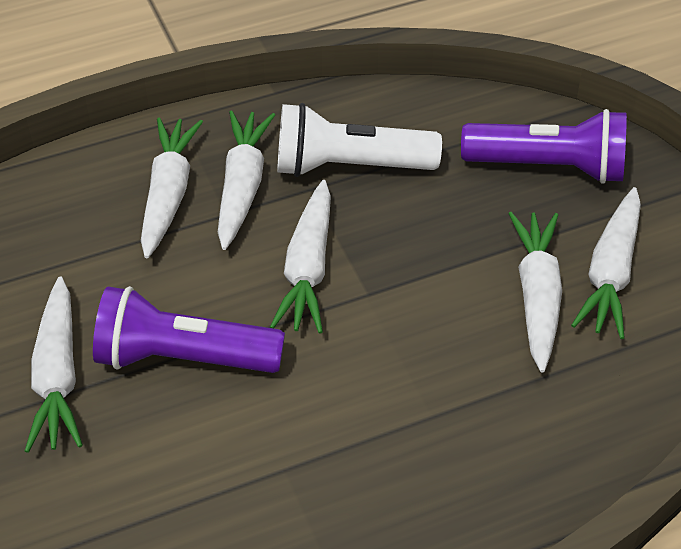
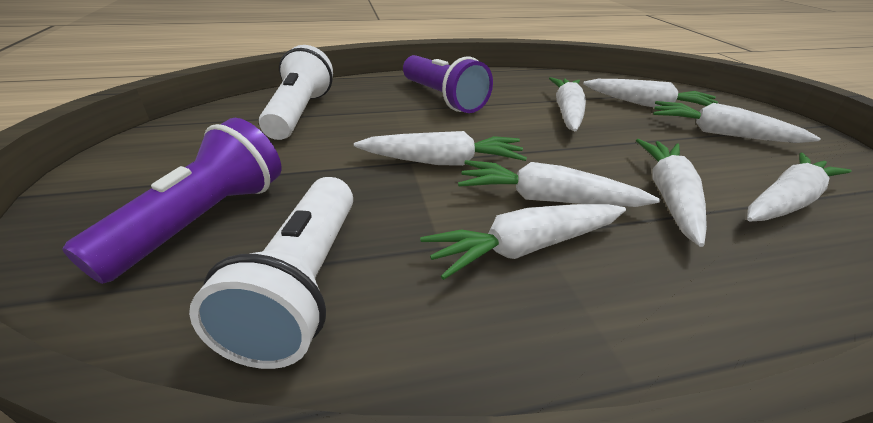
white carrot: 6 -> 8
white flashlight: 1 -> 2

